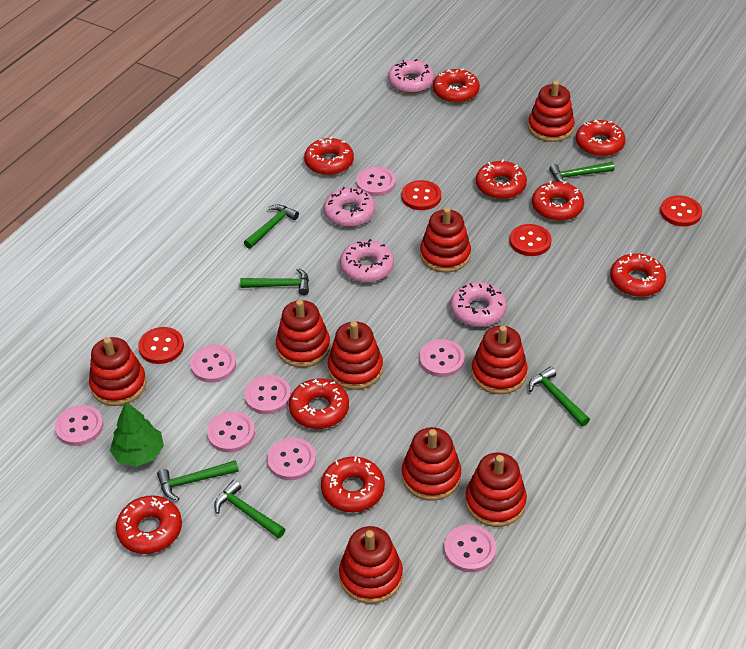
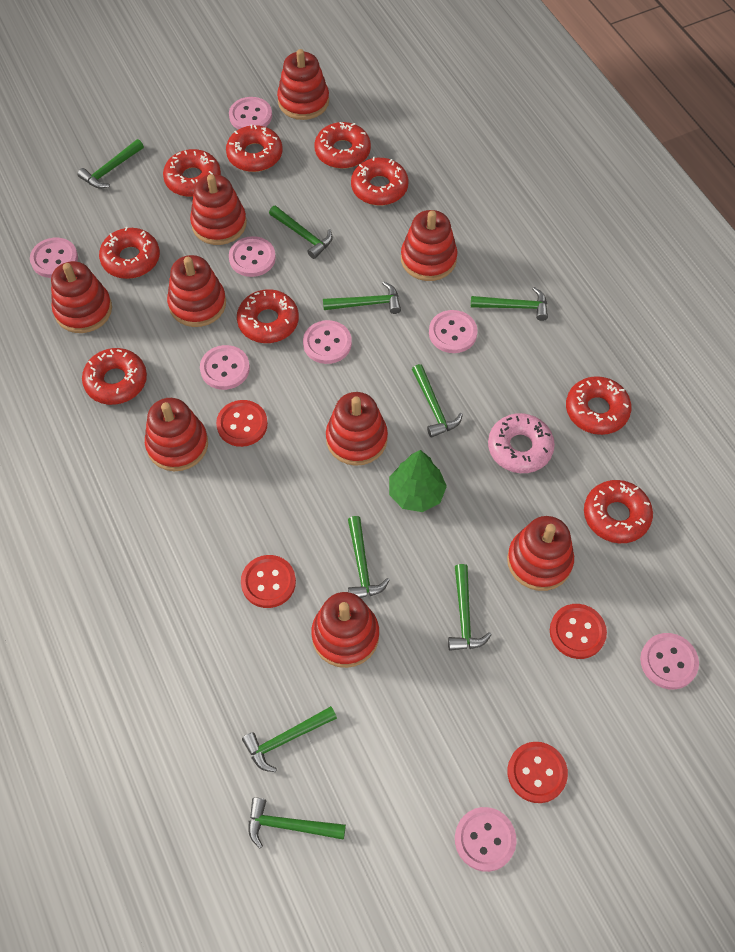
green hammer: 6 -> 9
pink donut: 4 -> 1

